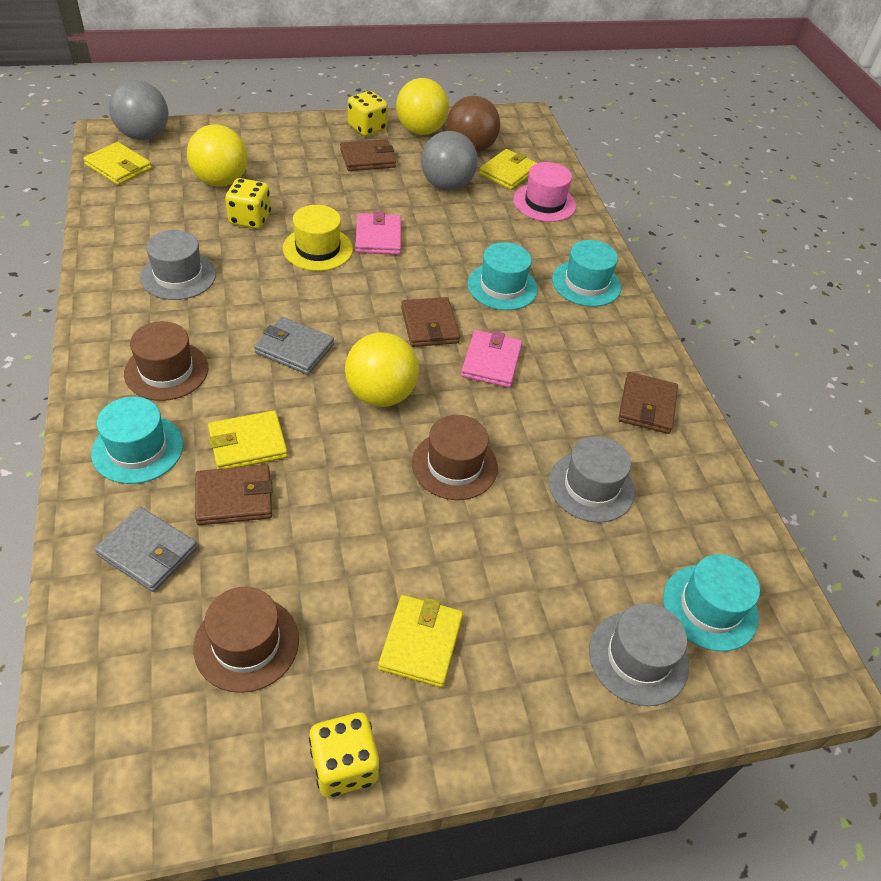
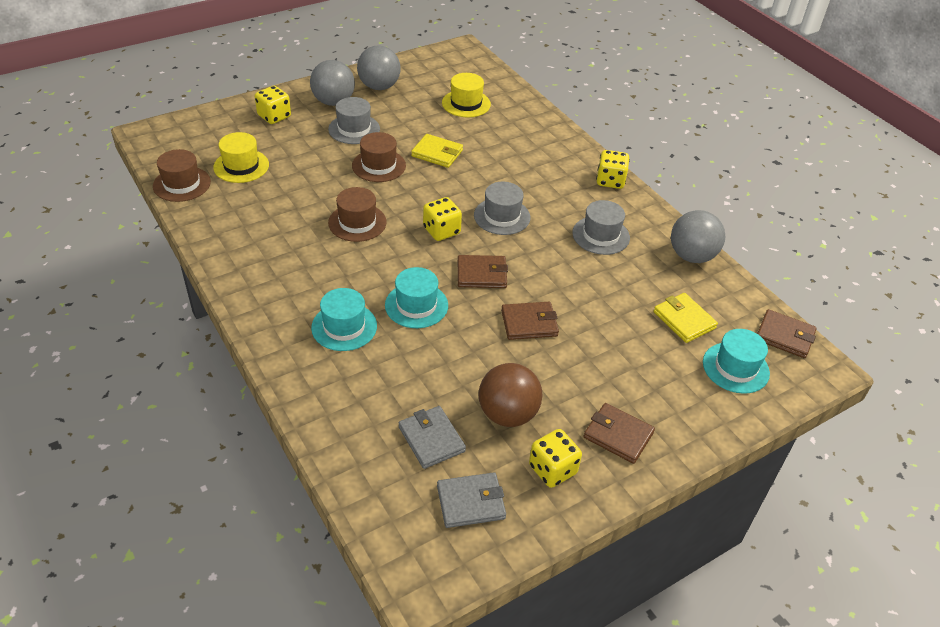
grey ball: 2 -> 3
pink hat: 1 -> 0
pink wallet: 2 -> 0
turquoise hat: 4 -> 3
yellow ball: 3 -> 0
yellow dice: 3 -> 4
yellow hat: 1 -> 2
yellow wallet: 4 -> 2

